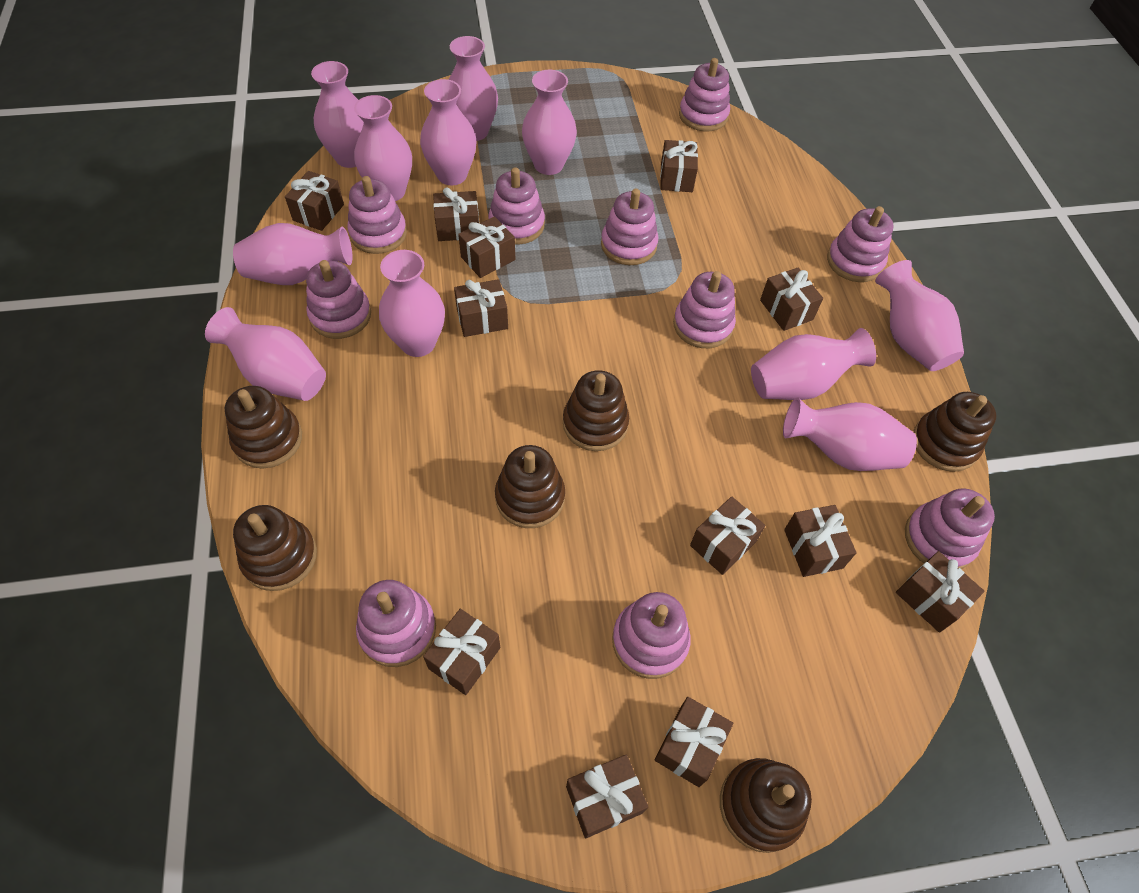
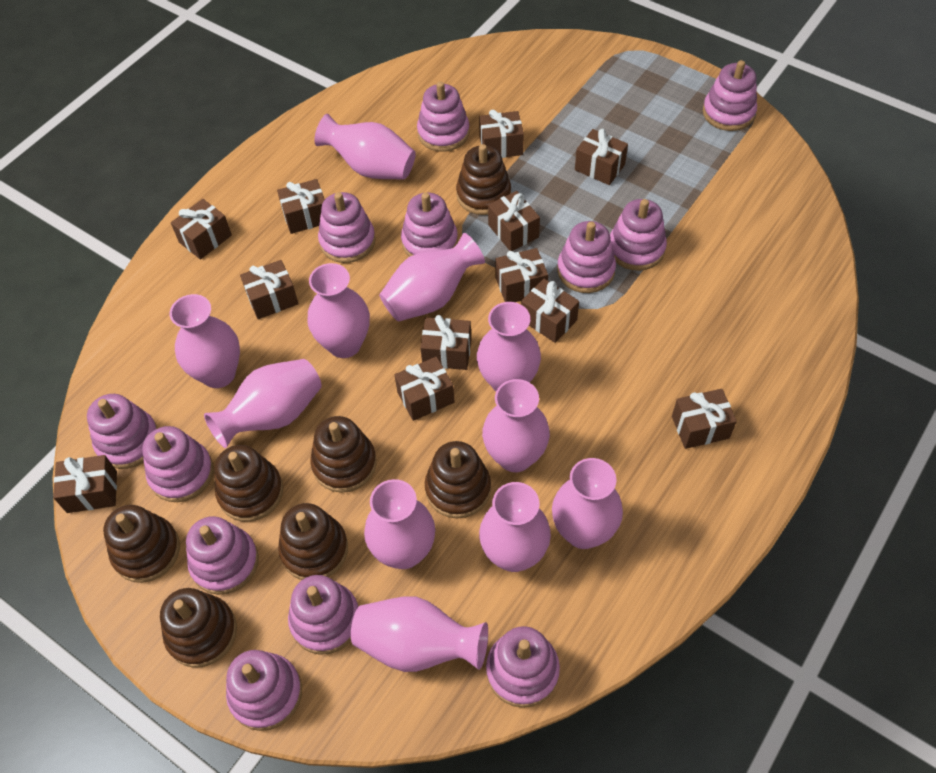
brown stacking toy: 6 -> 7
pink stacking toy: 10 -> 12

